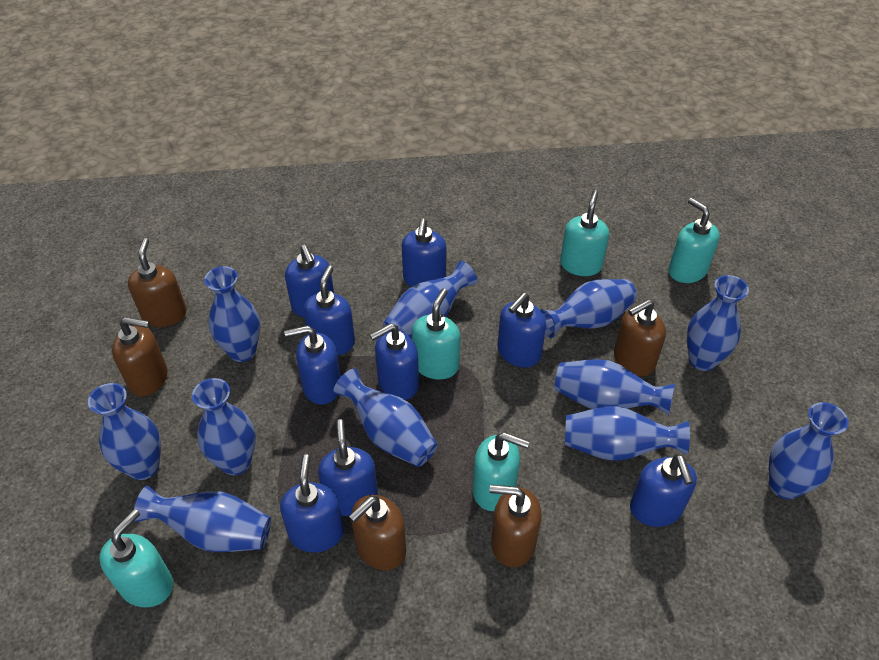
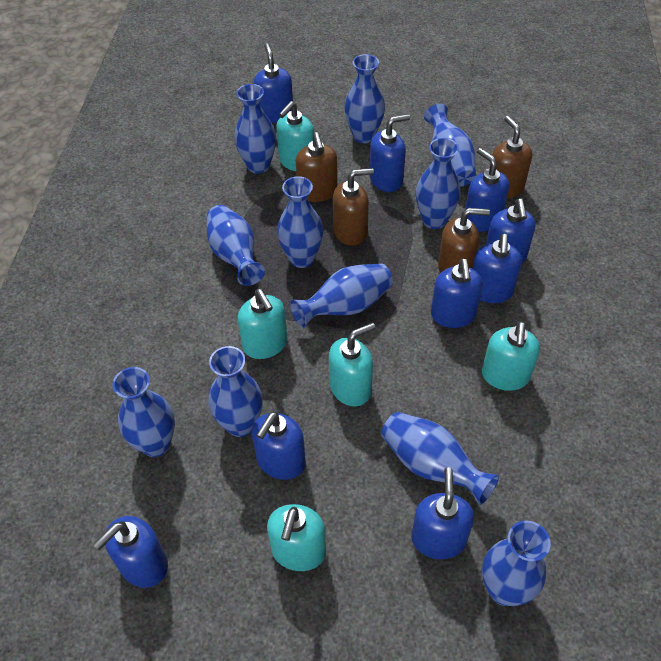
brown soap dispenser: 5 -> 4

